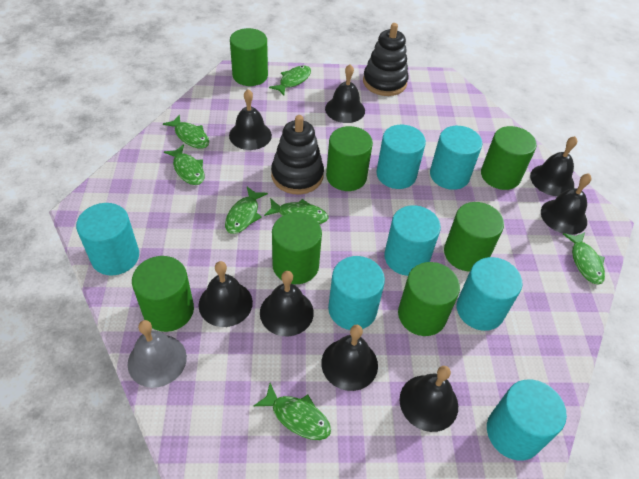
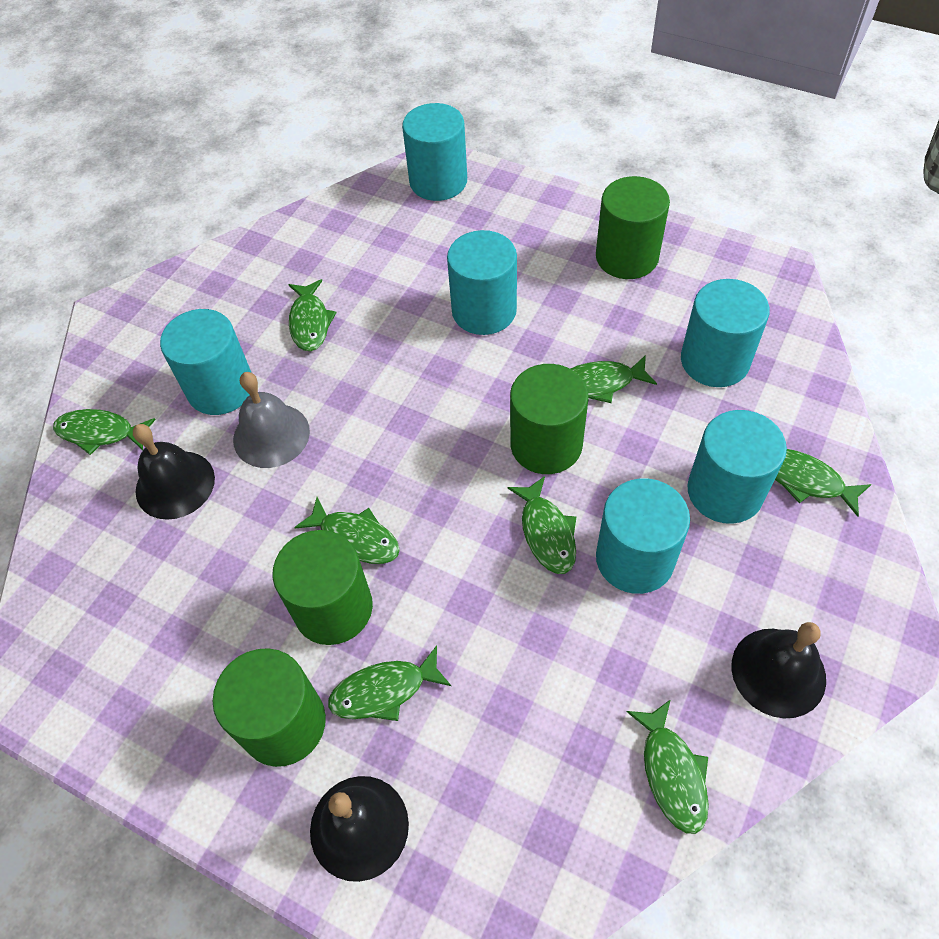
black bell: 8 -> 3
black stacking toy: 2 -> 0
green cylinder: 7 -> 4
green fish: 7 -> 8
turquoise cylinder: 7 -> 6

